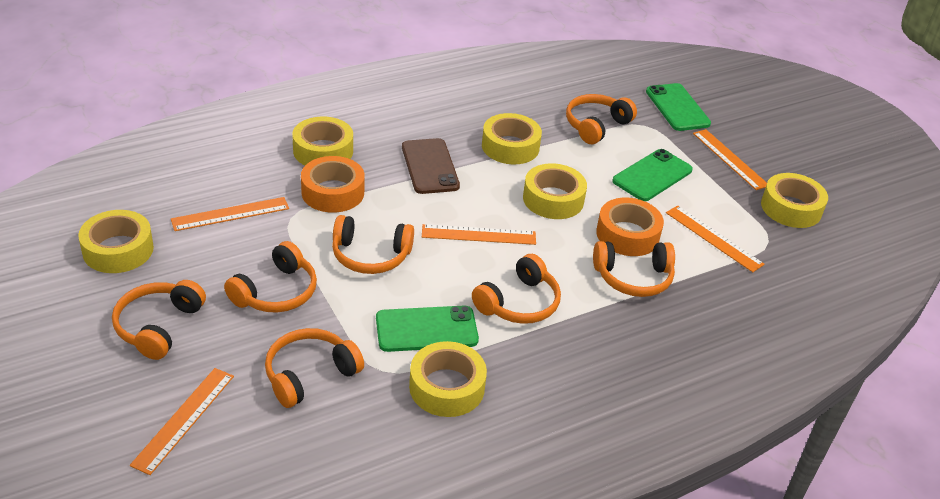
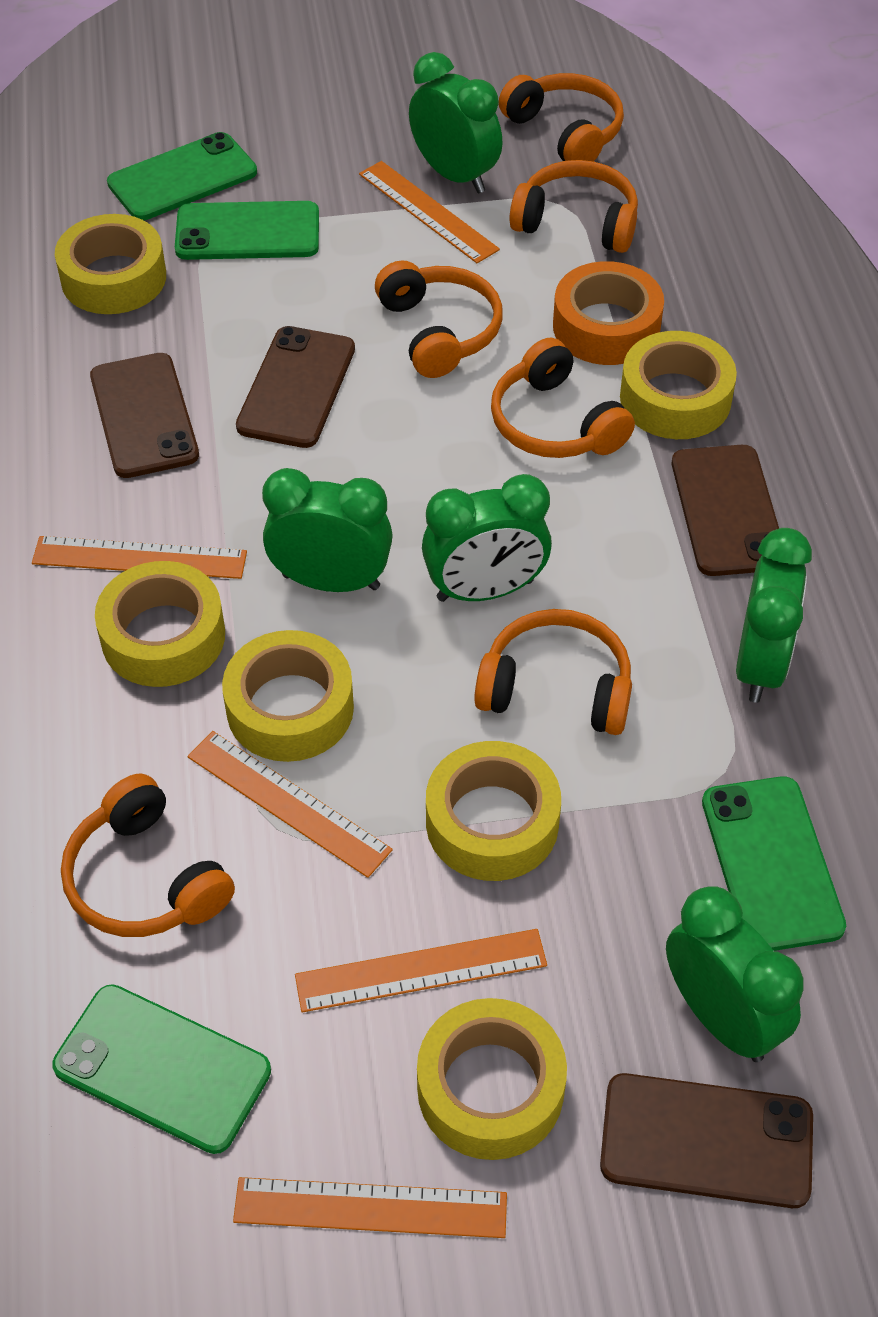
brown phone: 1 -> 4
green clock: 0 -> 5
green phone: 3 -> 4
orange headphones: 7 -> 6
orange tape: 2 -> 1

